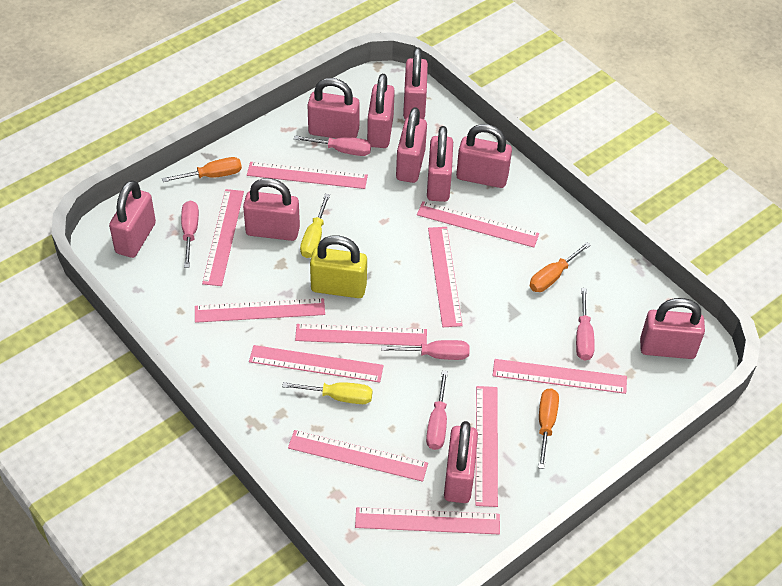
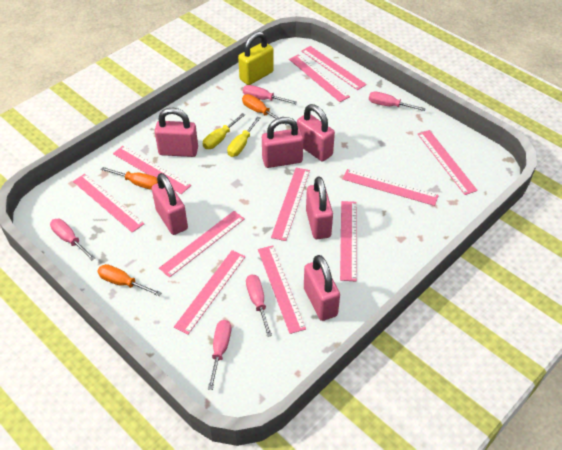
pink padlock: 10 -> 6

